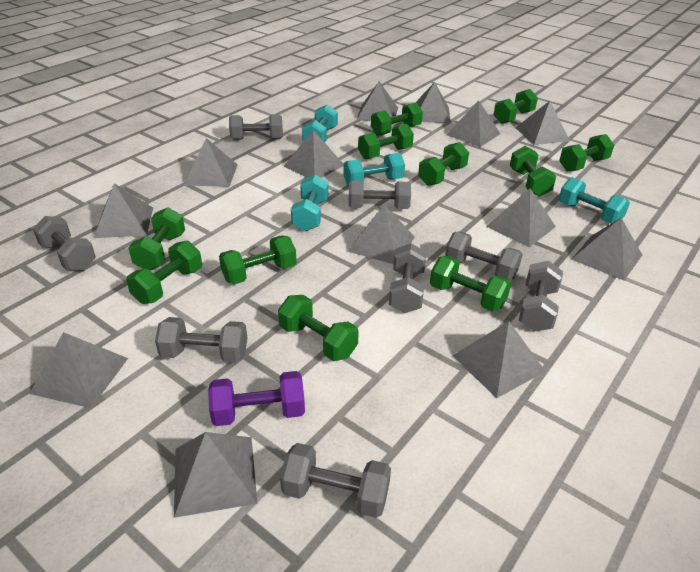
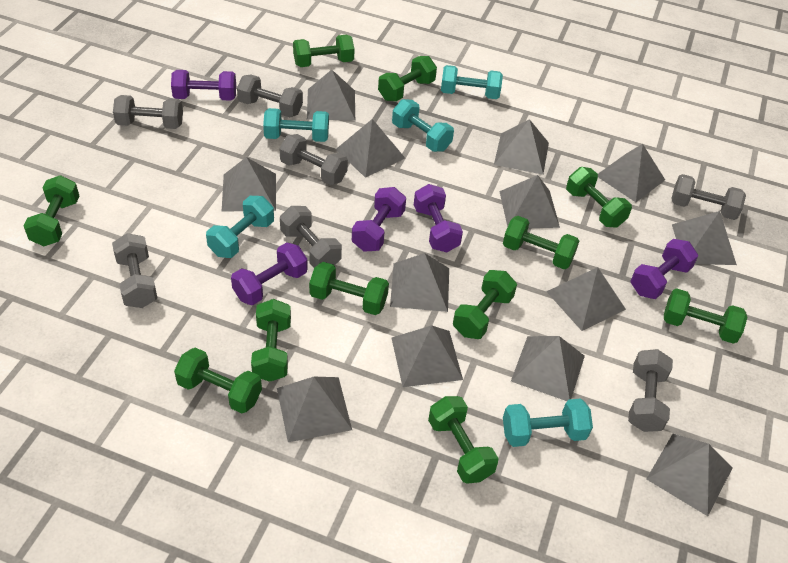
grey dumbbell: 8 -> 7
purple dumbbell: 1 -> 5
turquoise dumbbell: 4 -> 5

